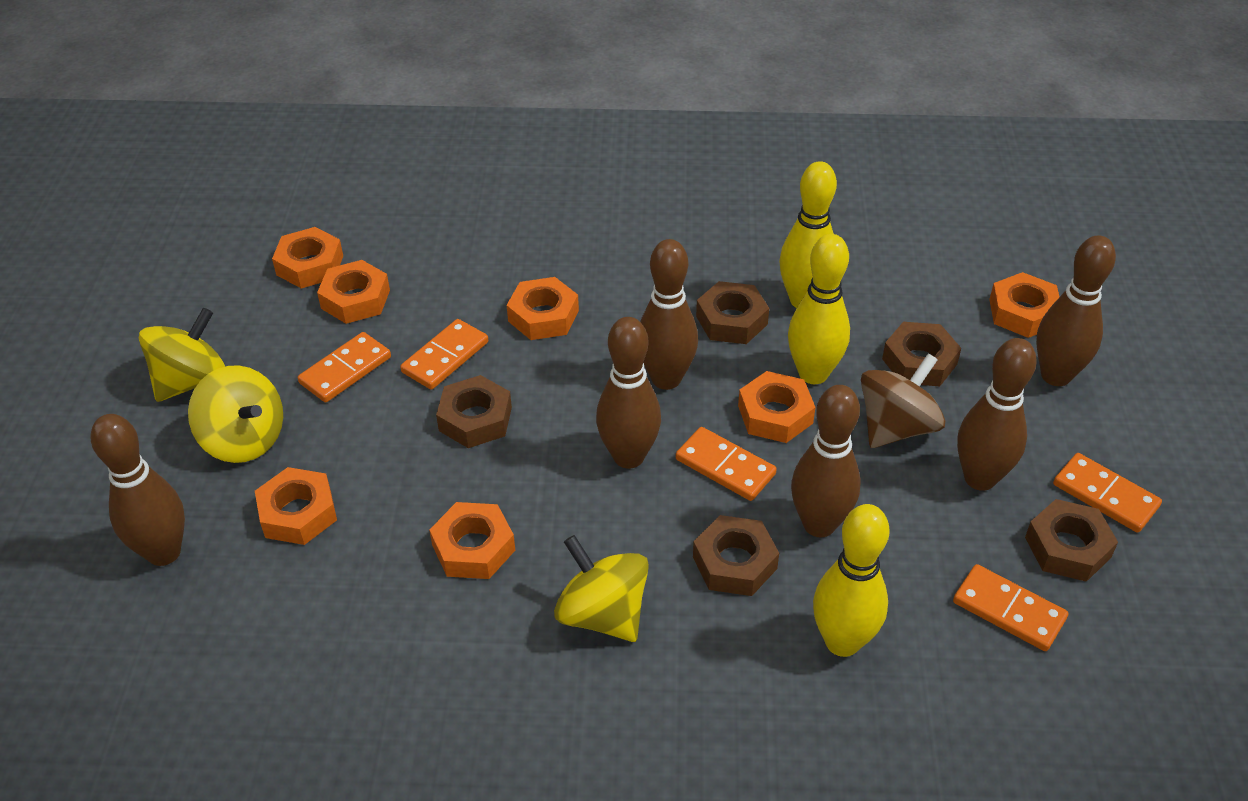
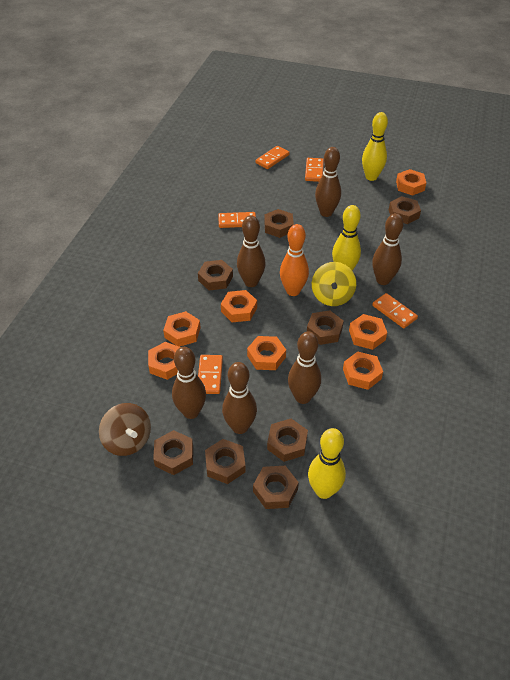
brown nut: 5 -> 8
orange bowling pin: 0 -> 1
yellow spinning top: 3 -> 1

